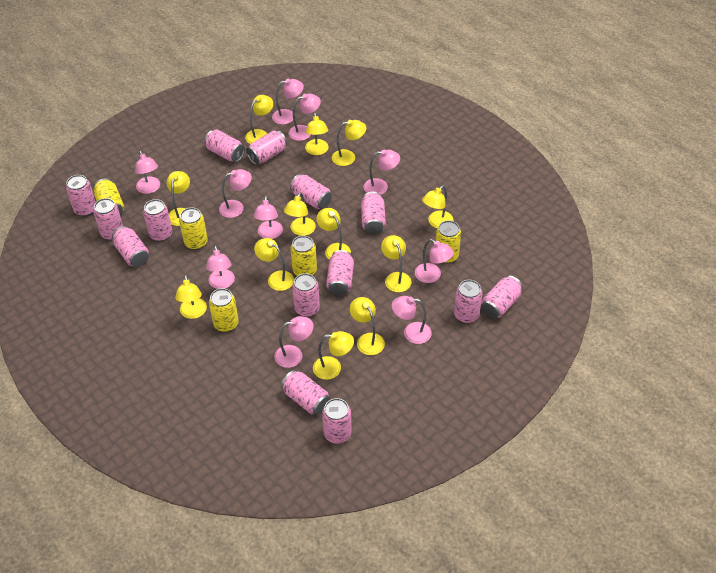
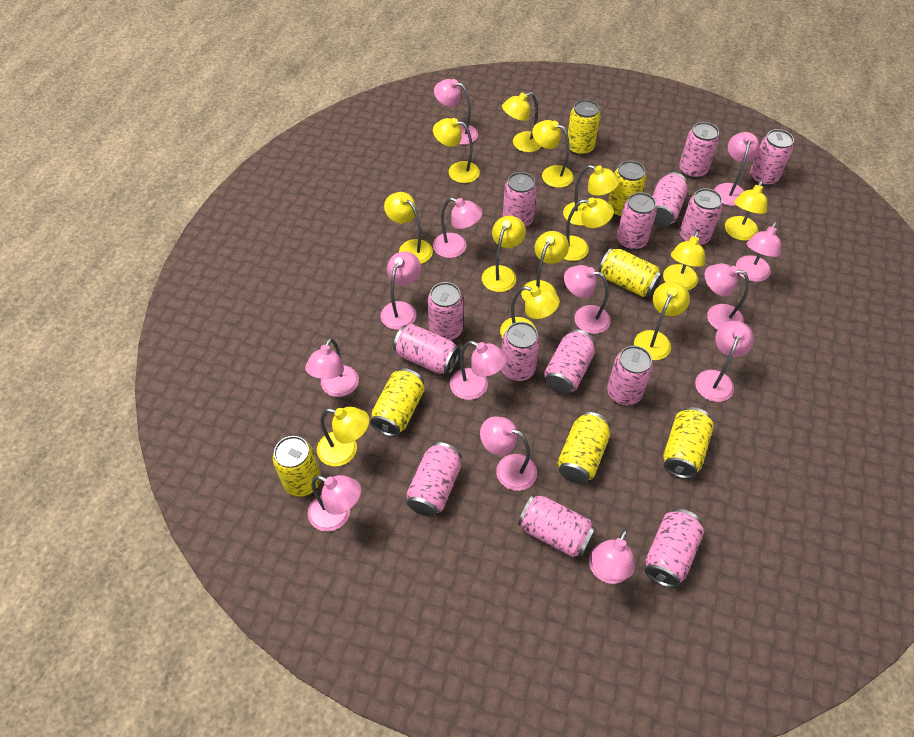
pink lamp: 10 -> 13
yellow can: 5 -> 7
yellow lamp: 12 -> 13

